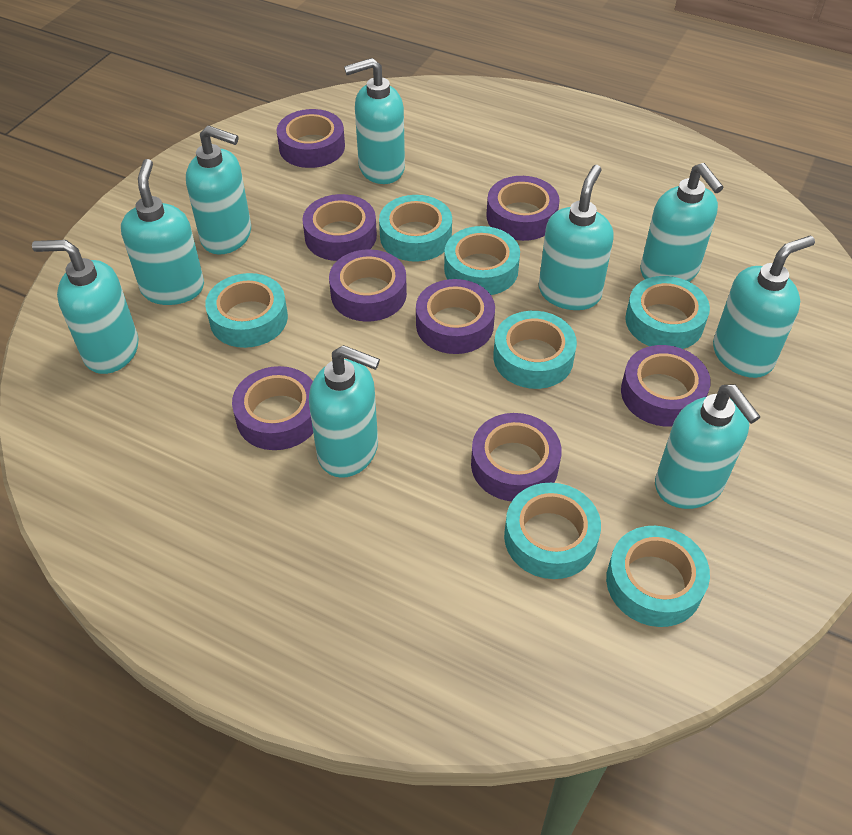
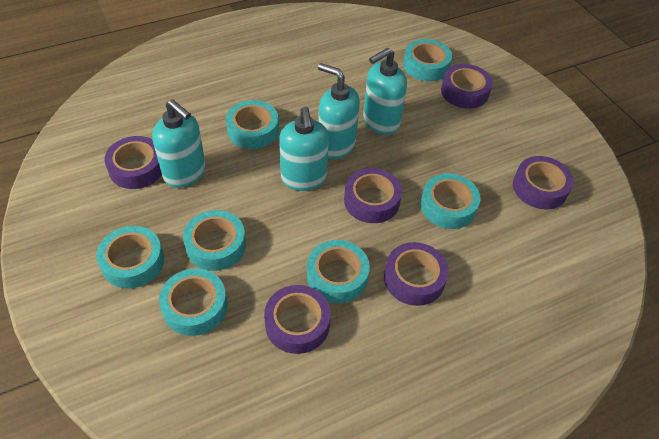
purple tape: 8 -> 6
turquoise soap dispenser: 9 -> 4

